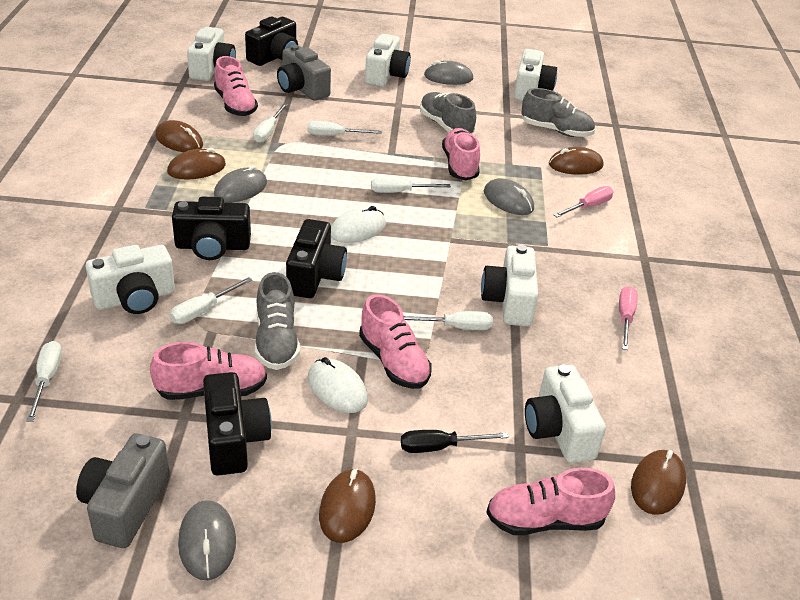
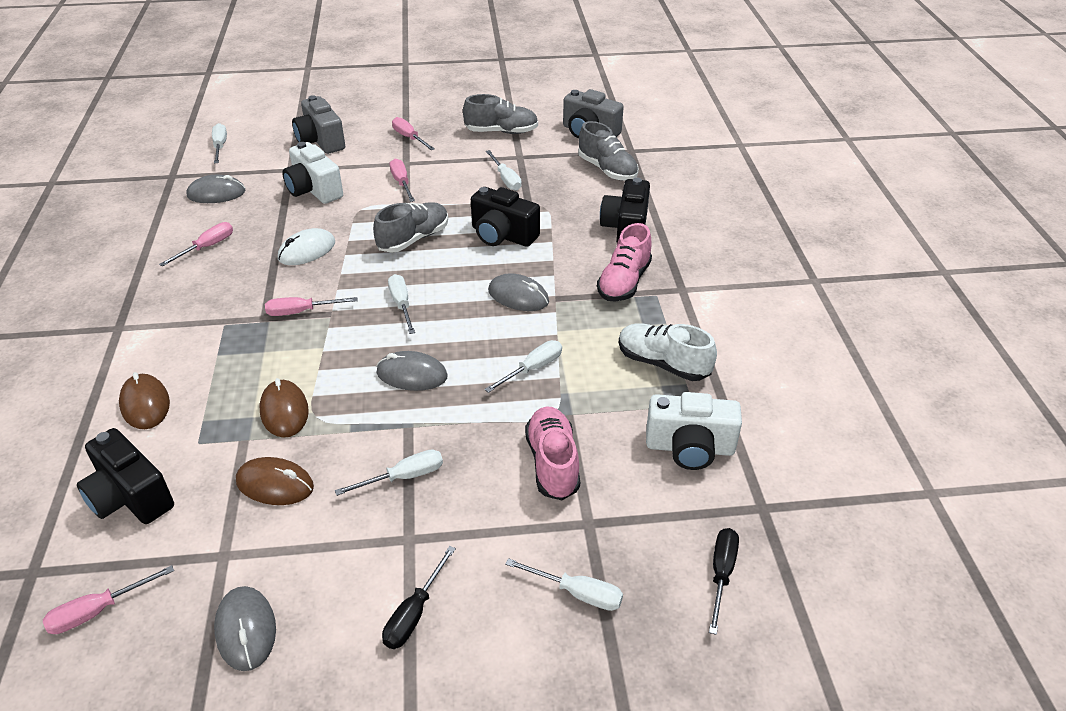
black camera: 4 -> 3
black screwdriver: 1 -> 2
brown mouse: 5 -> 3
pink screwdriver: 2 -> 5
pink shoe: 5 -> 2
white camera: 6 -> 2
white mouse: 2 -> 1
white shoe: 0 -> 1

